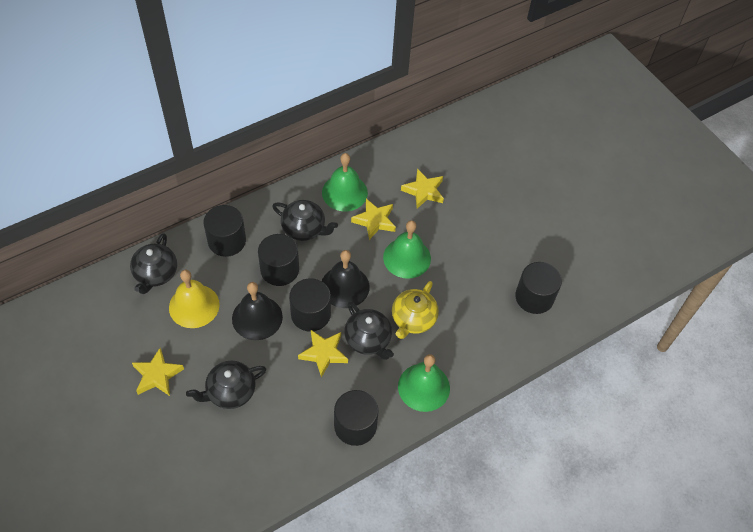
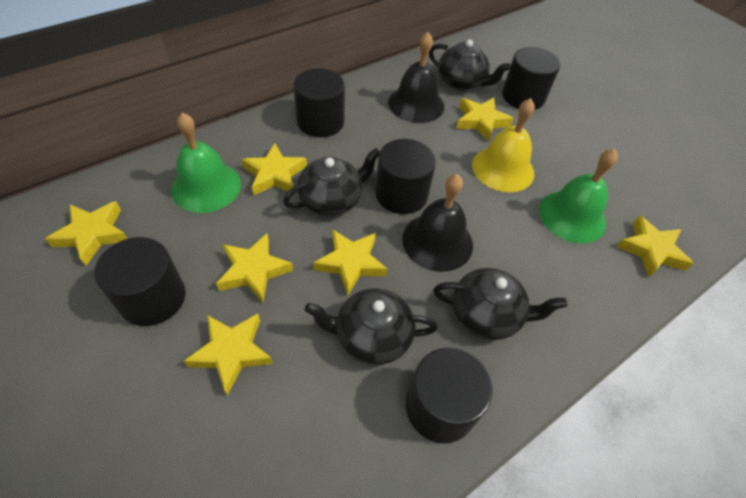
green bell: 3 -> 2
yellow star: 4 -> 7
yellow teapot: 1 -> 0

